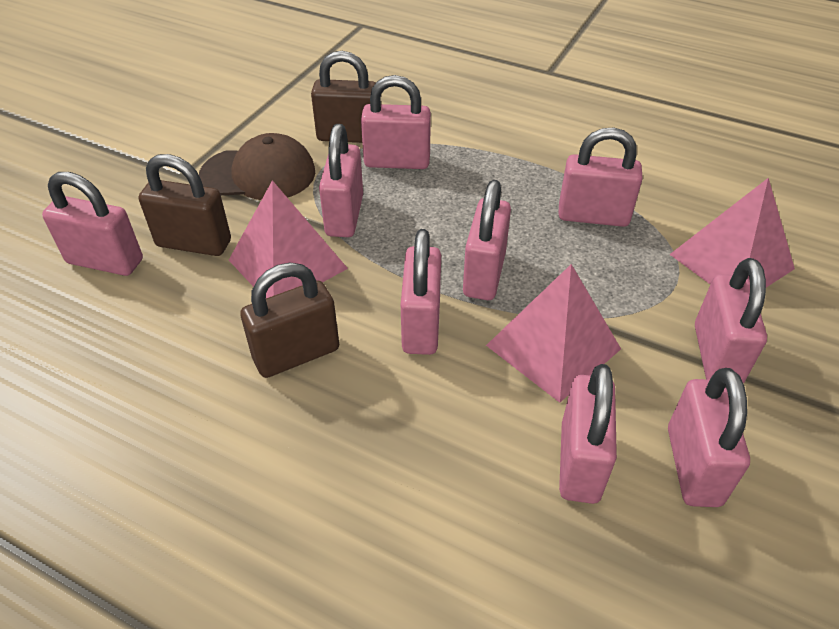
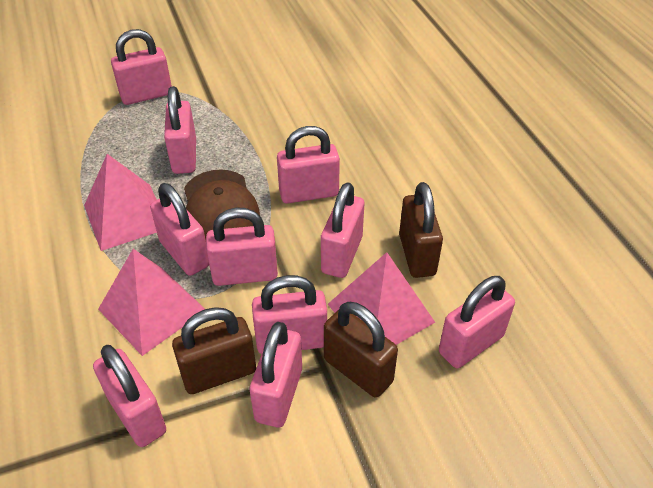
pink padlock: 9 -> 10

